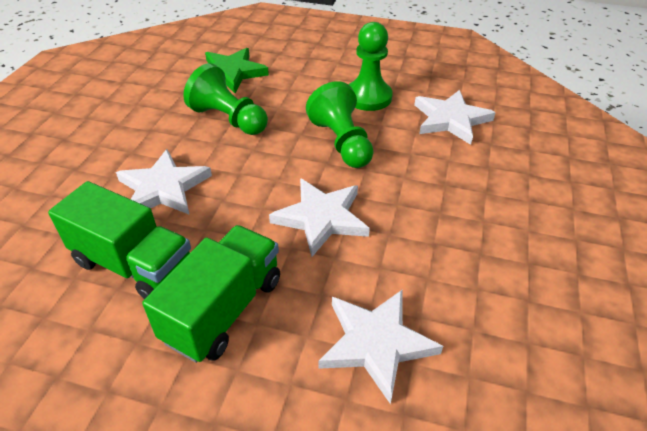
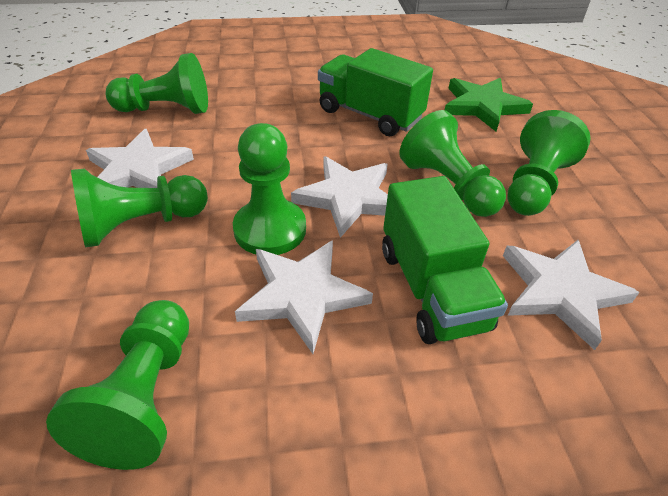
green pawn: 3 -> 6

